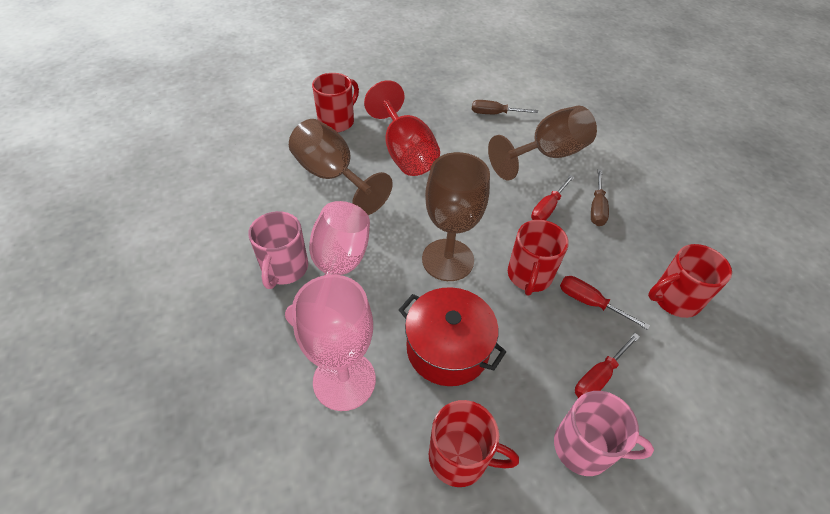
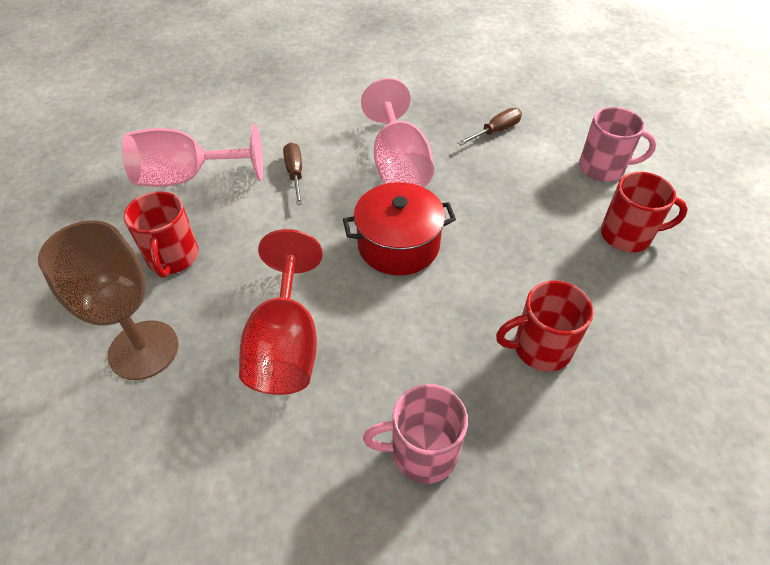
brown goblet: 3 -> 1
red mug: 4 -> 3
red screwdriver: 3 -> 0

